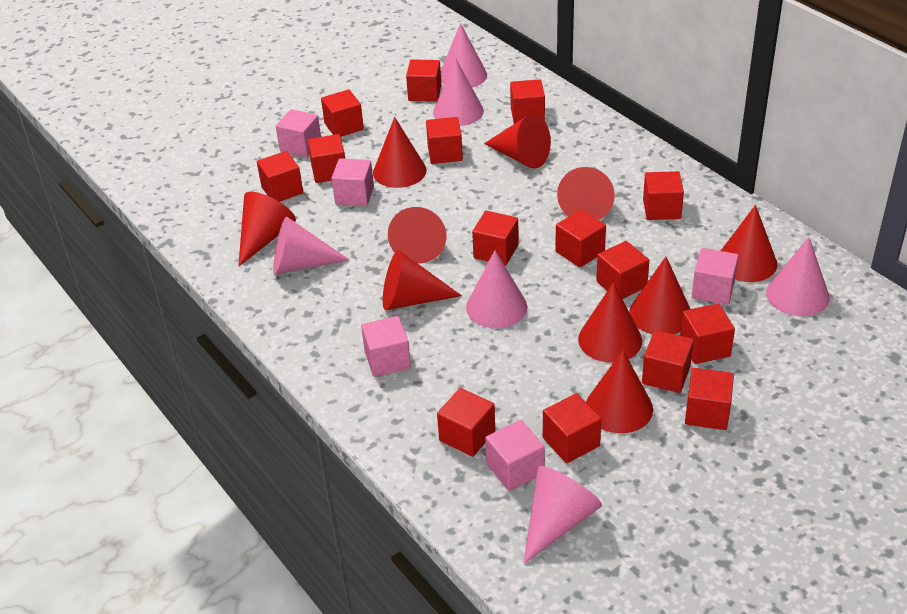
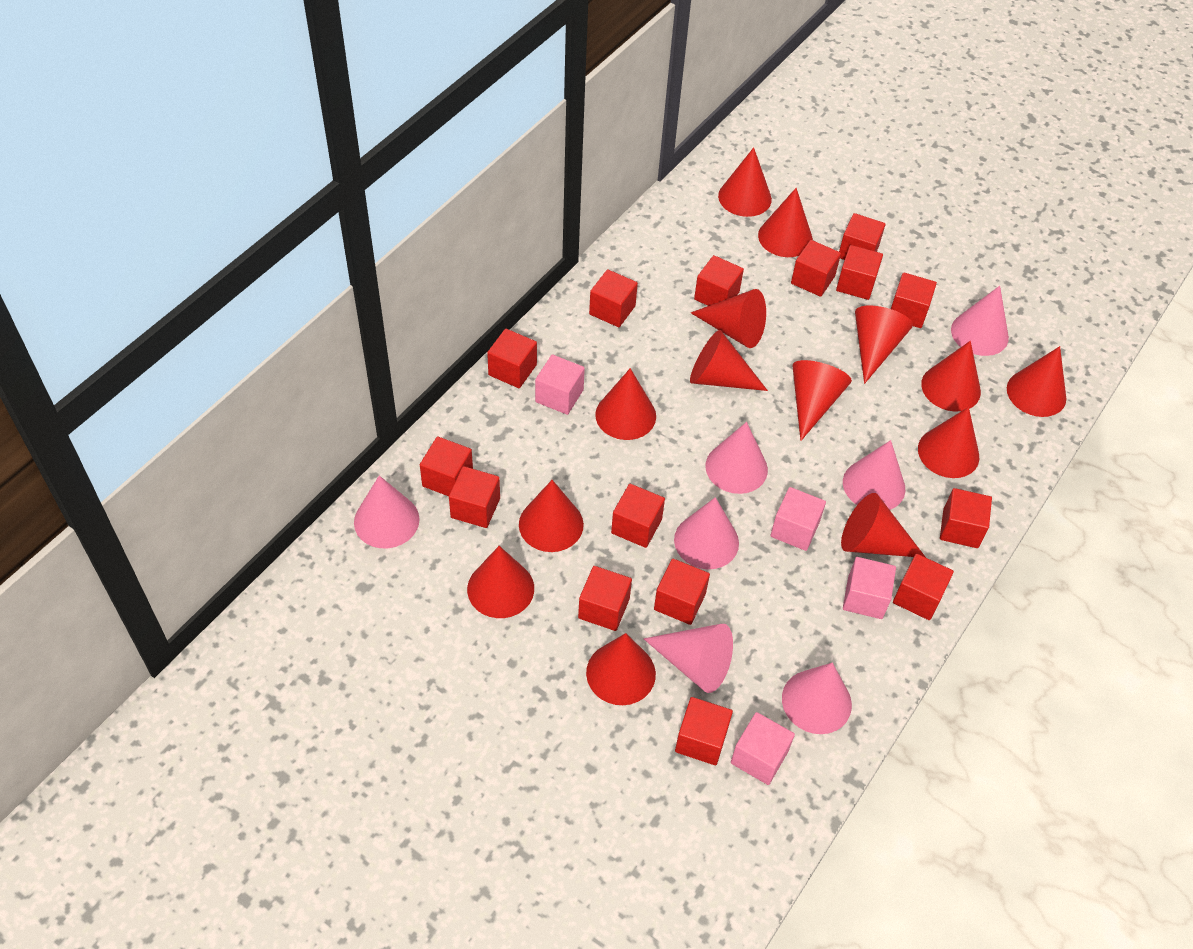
pink cone: 6 -> 7
pink cube: 5 -> 4
red cone: 10 -> 14

